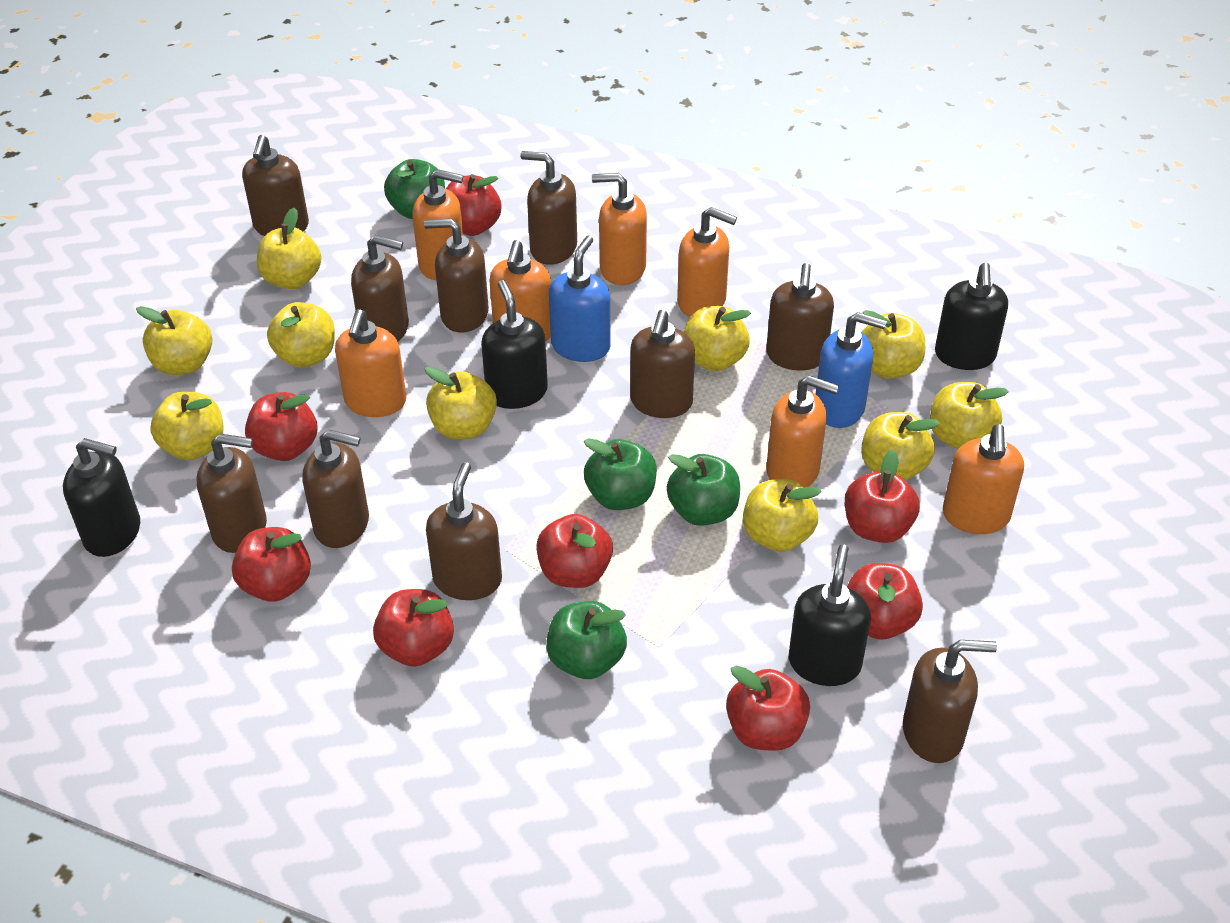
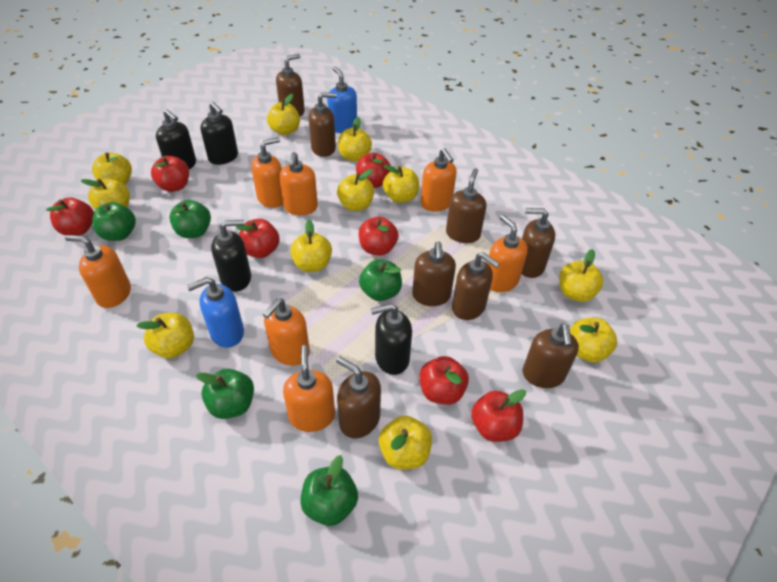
brown soap dispenser: 10 -> 8
green apple: 4 -> 5
red apple: 8 -> 7
yellow apple: 10 -> 11

